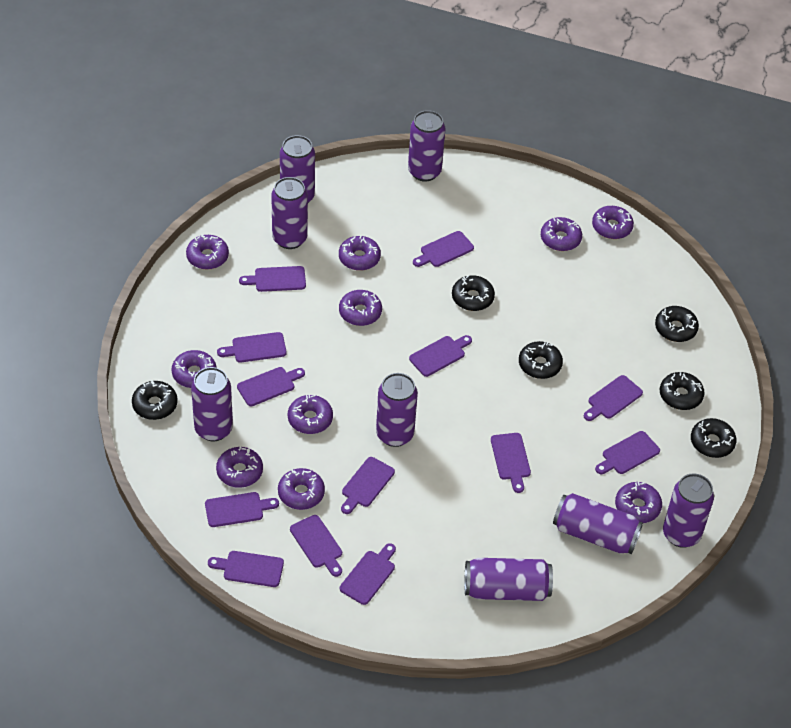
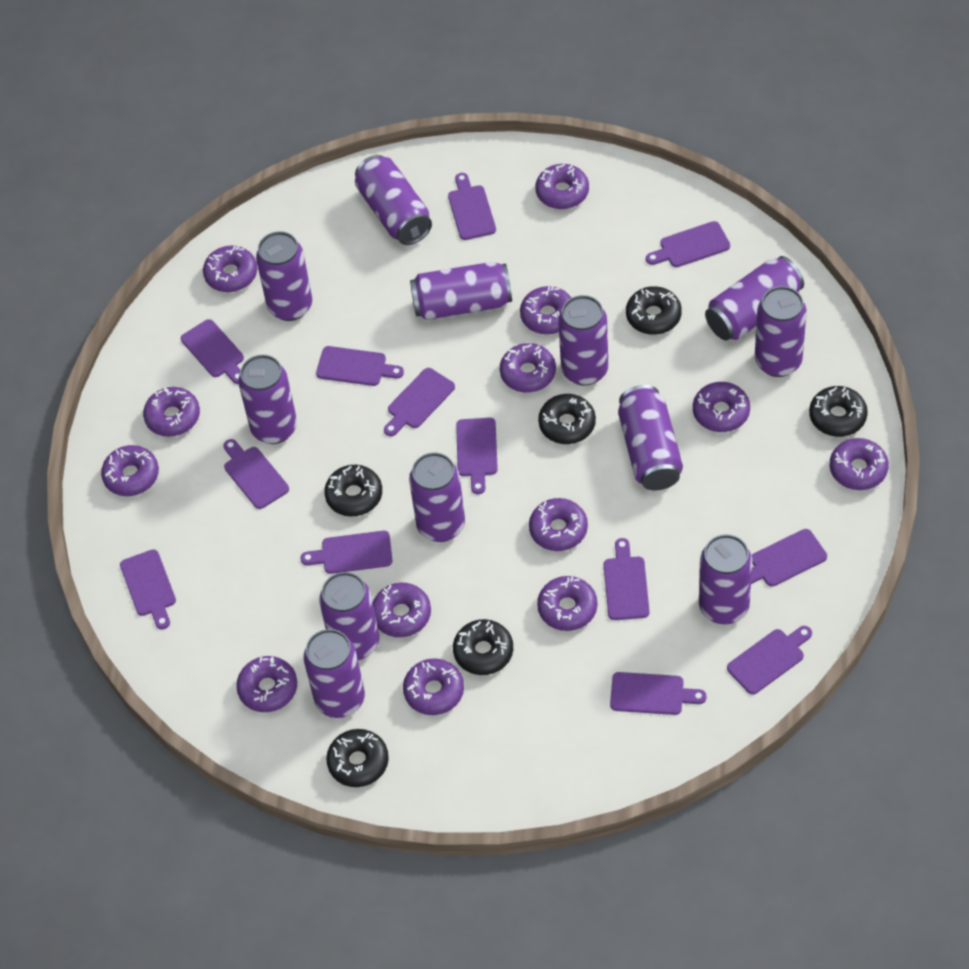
purple can: 8 -> 12
purple donut: 10 -> 13

